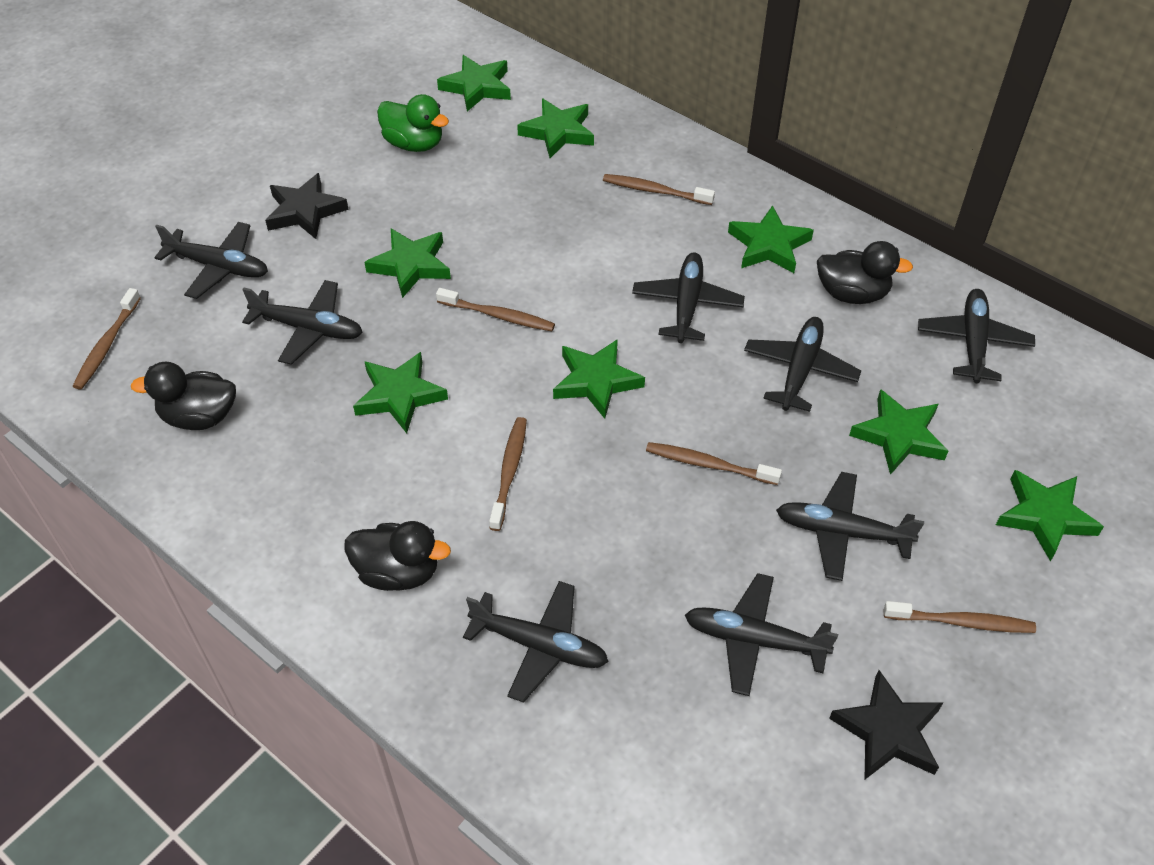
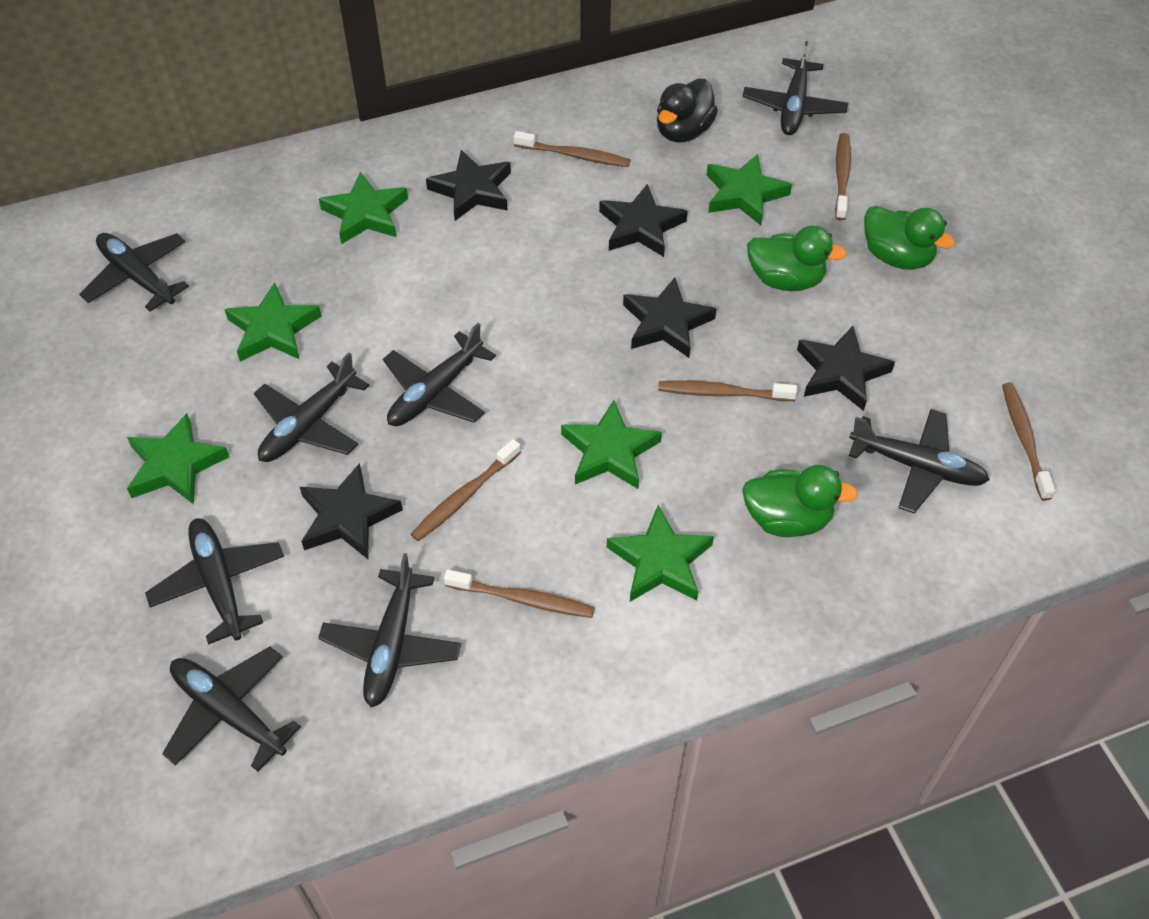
black duck: 3 -> 1
black star: 2 -> 5
green duck: 1 -> 3
green star: 8 -> 6

